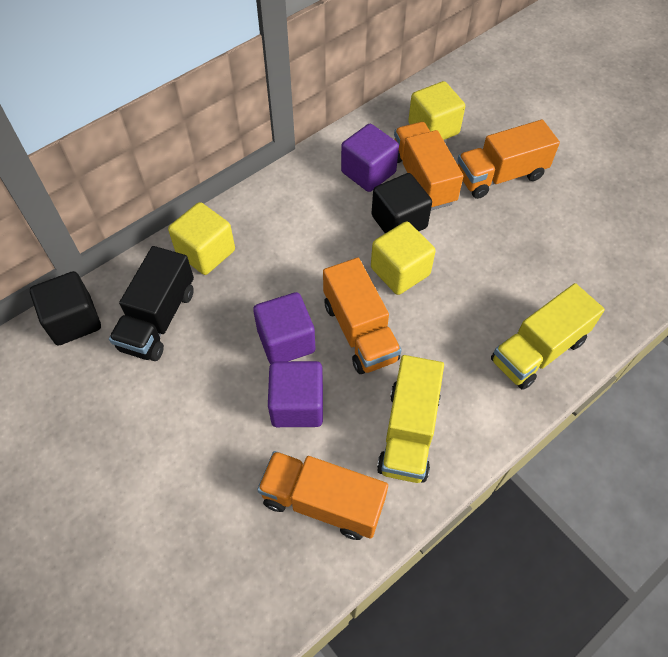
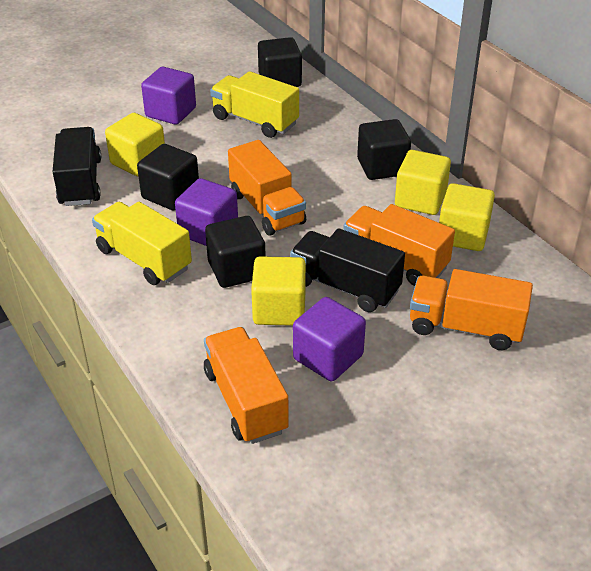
black cube: 2 -> 4
black truck: 1 -> 2
yellow cube: 3 -> 4

